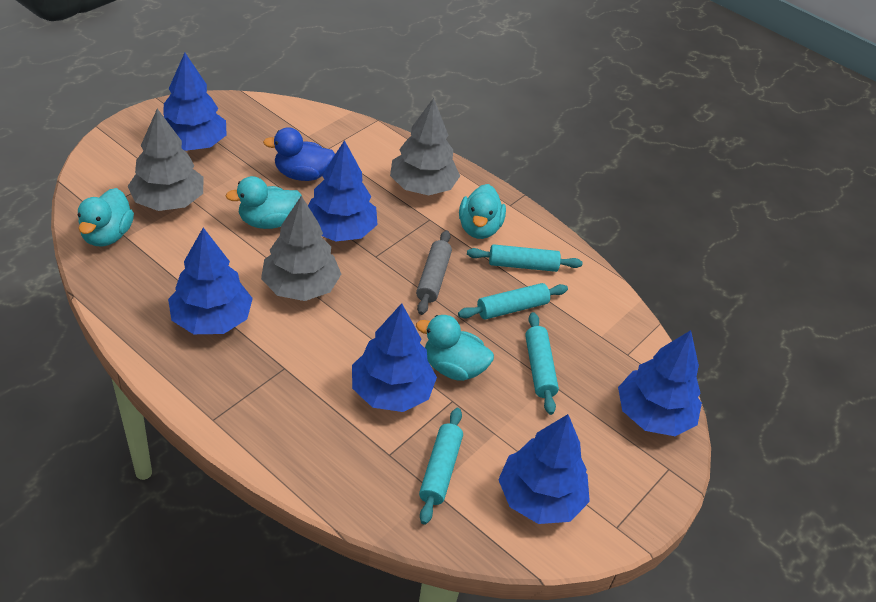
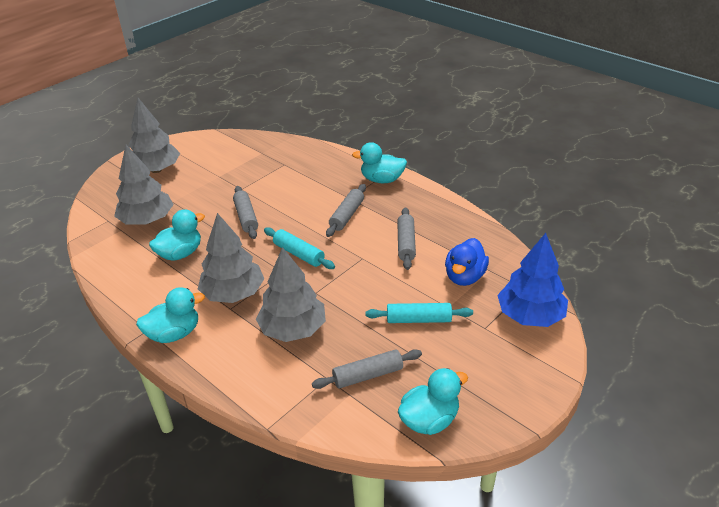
blue tree: 6 -> 1
grey rolling pin: 1 -> 4
grey tree: 3 -> 4
turquoise rolling pin: 4 -> 2

